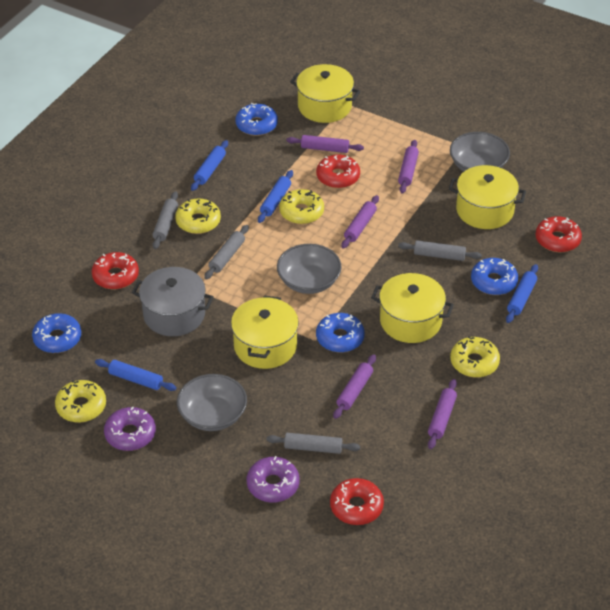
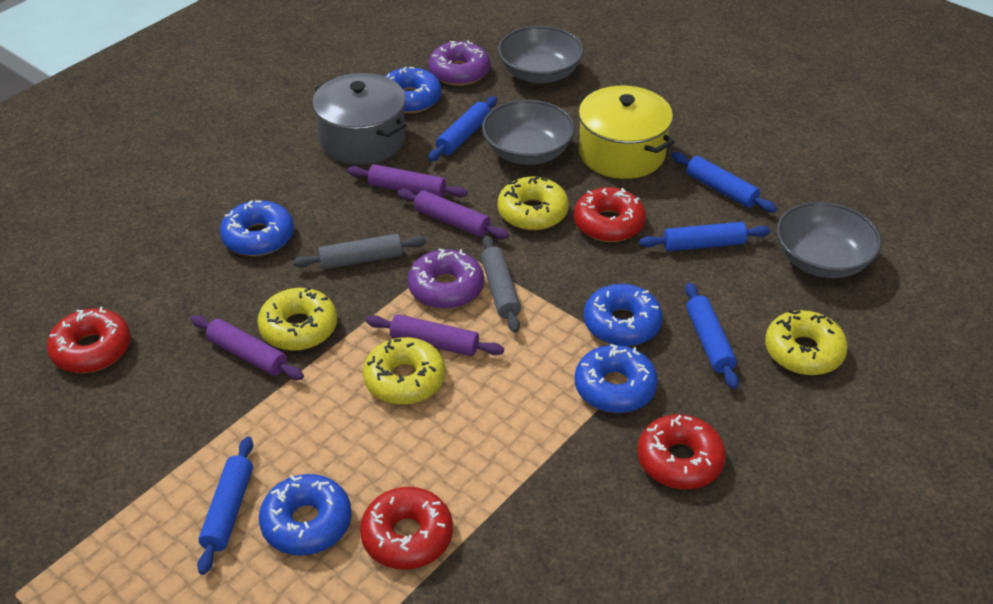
blue donut: 4 -> 5
blue rolling pin: 4 -> 5
grey rolling pin: 4 -> 2
purple rolling pin: 5 -> 4
yellow pot: 4 -> 1

